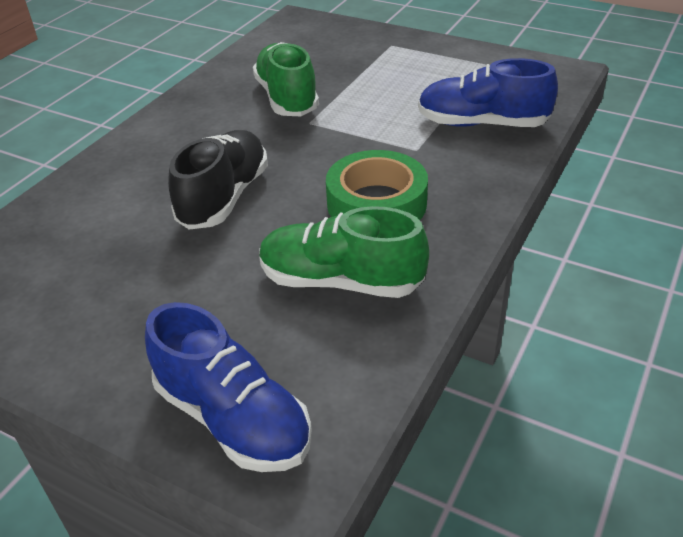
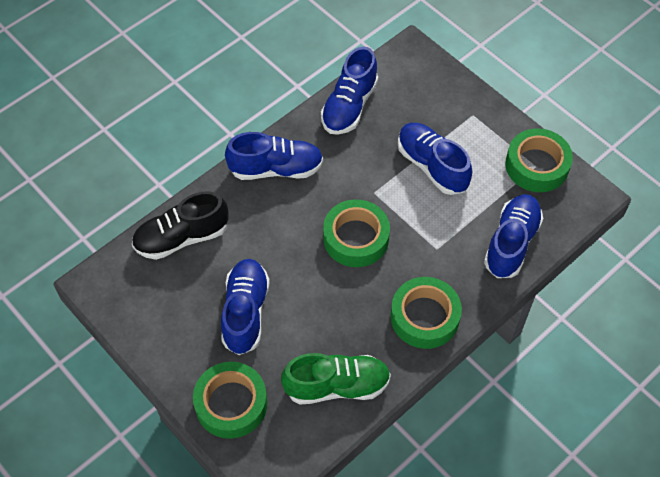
blue shoe: 2 -> 5
green shoe: 2 -> 1
green tape: 1 -> 4

